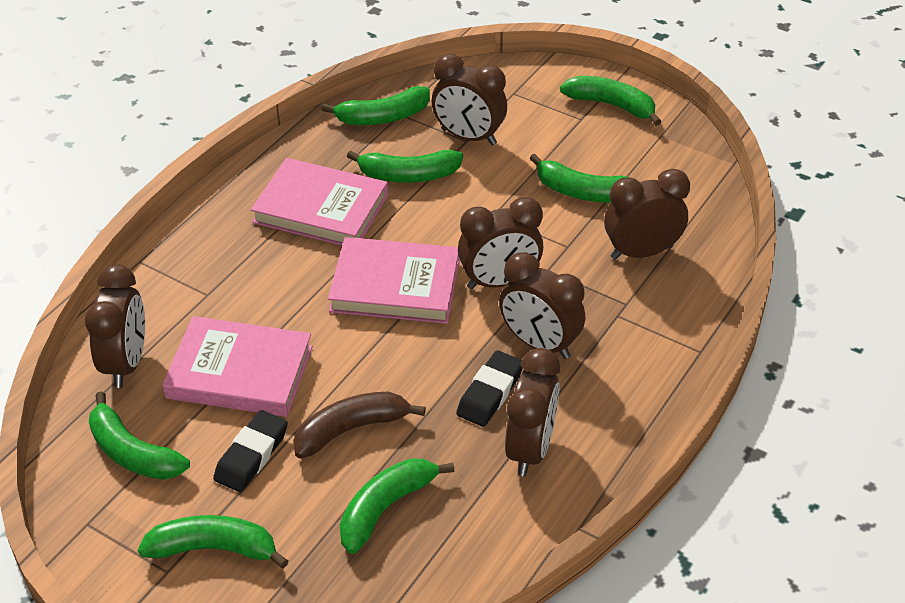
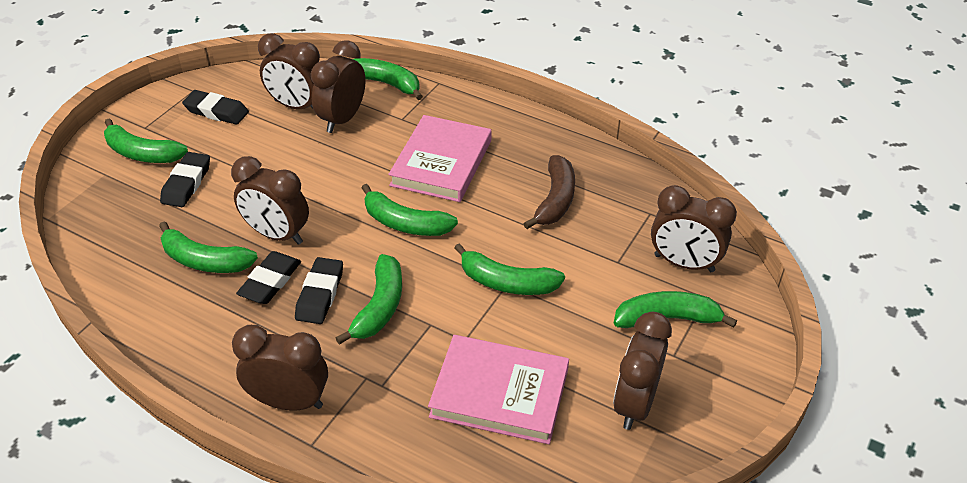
black eraser: 2 -> 4
pink book: 3 -> 2

